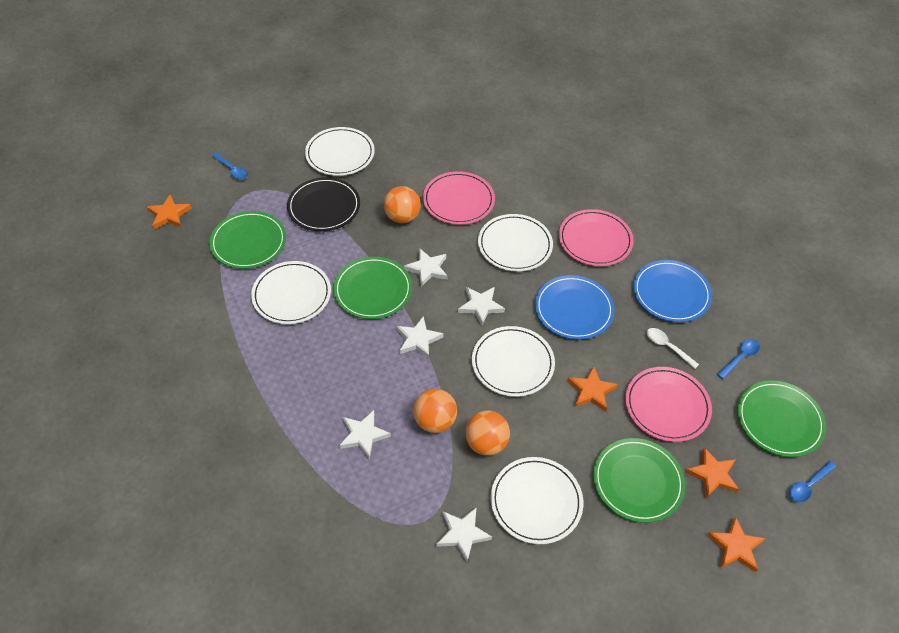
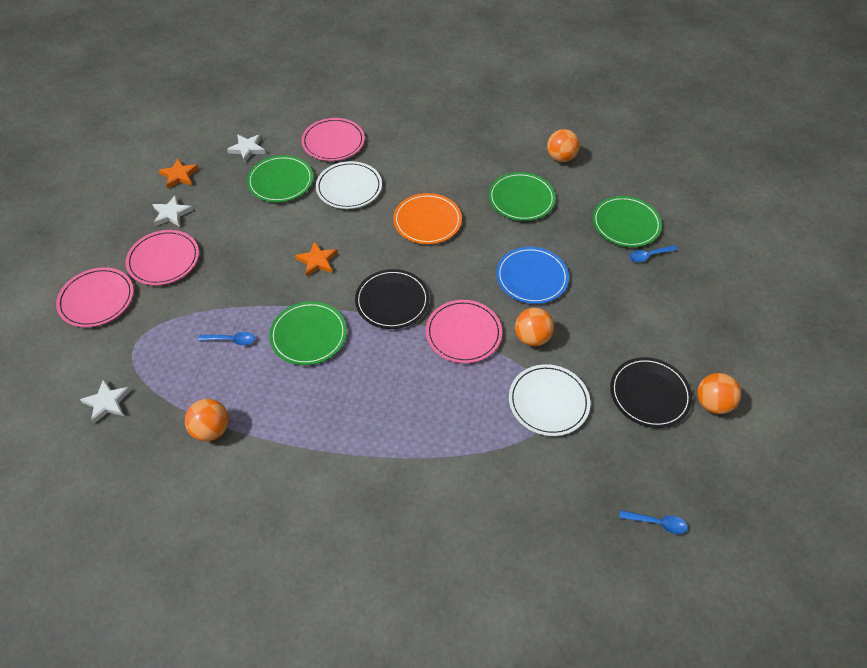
black plate: 1 -> 2
blue plate: 2 -> 1
orange ball: 3 -> 4
orange plate: 0 -> 1
orange star: 4 -> 2
pink plate: 3 -> 4
white plate: 5 -> 2
white spoon: 1 -> 0
white star: 5 -> 3

